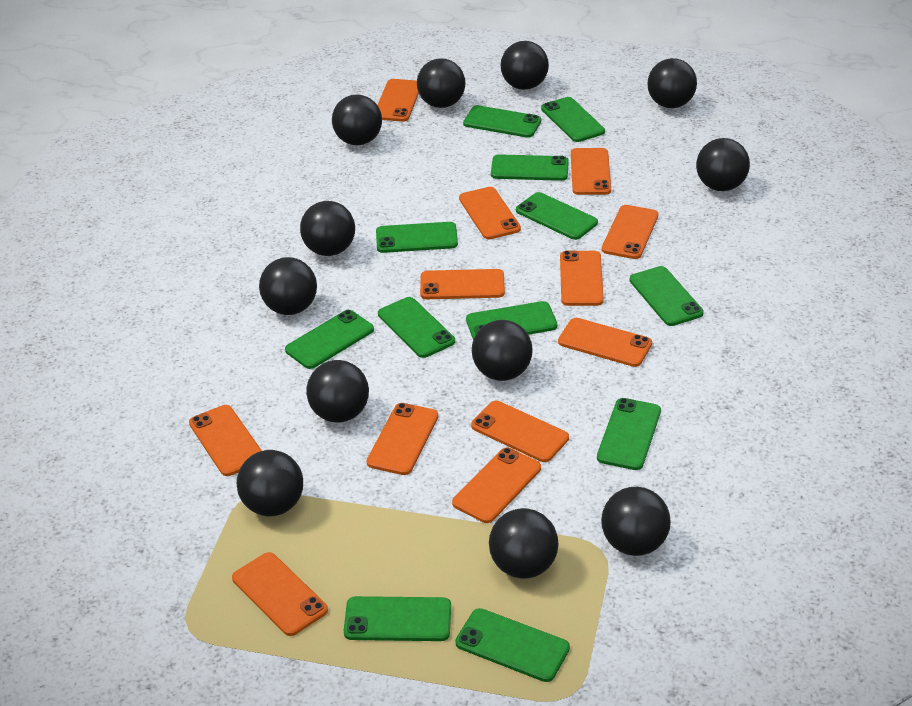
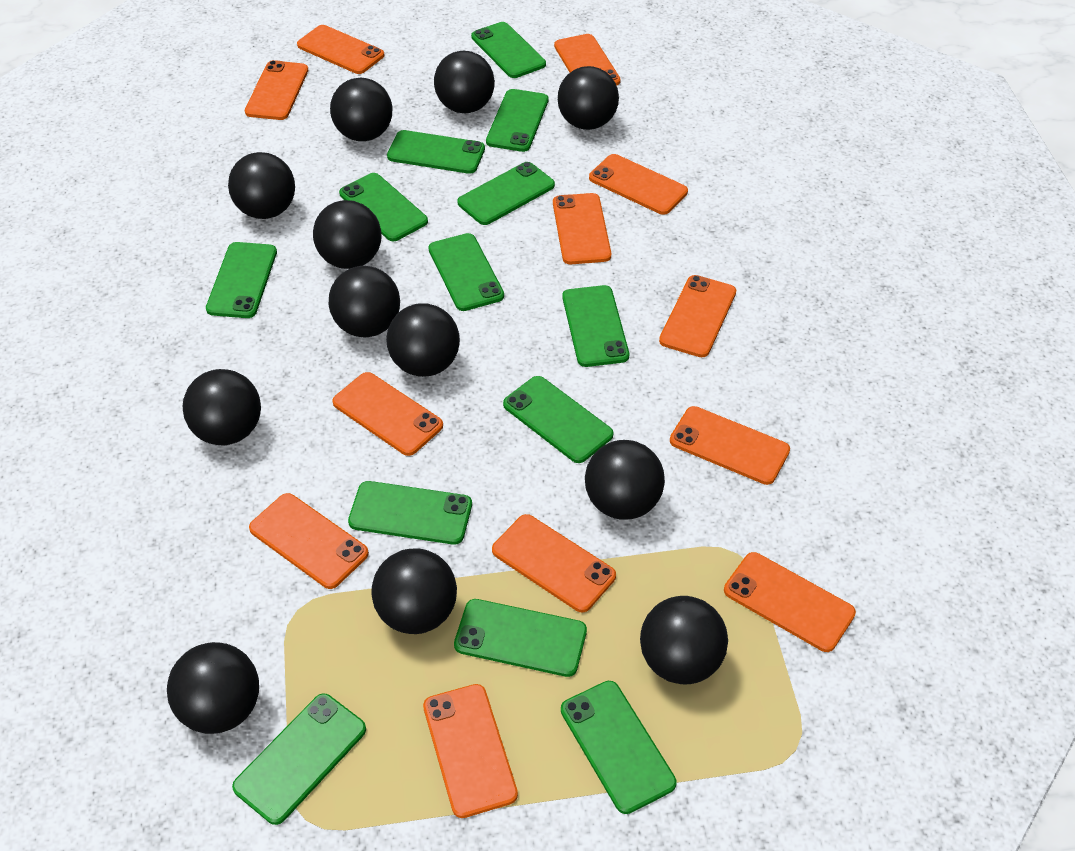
green phone: 12 -> 13

